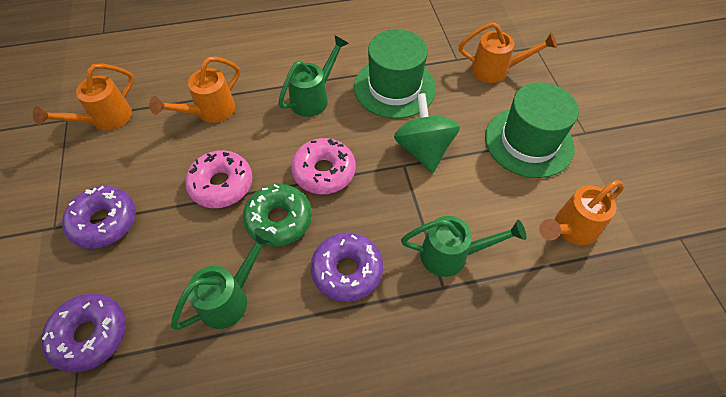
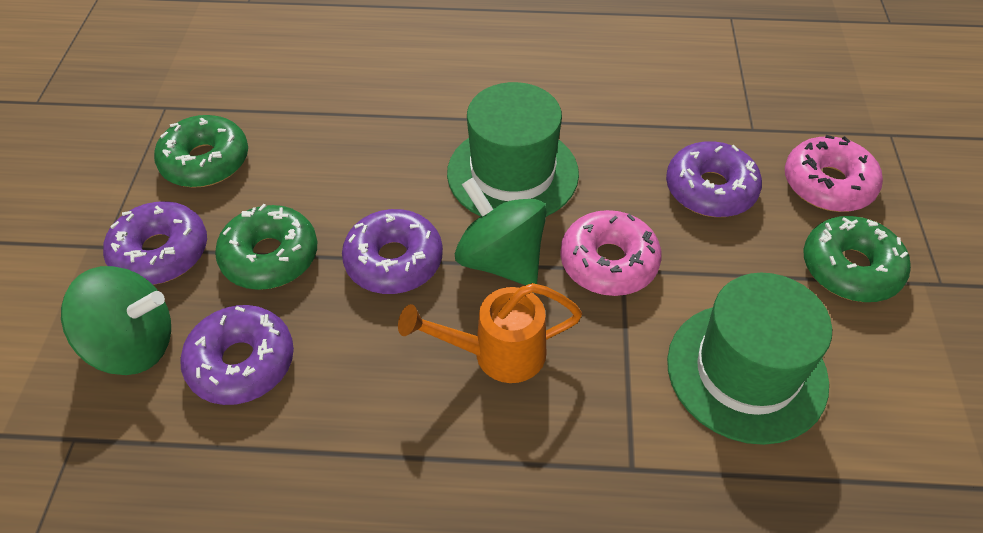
green donut: 1 -> 3
green spinning top: 1 -> 2
green watering can: 3 -> 0
orange watering can: 4 -> 1
purple donut: 3 -> 4

